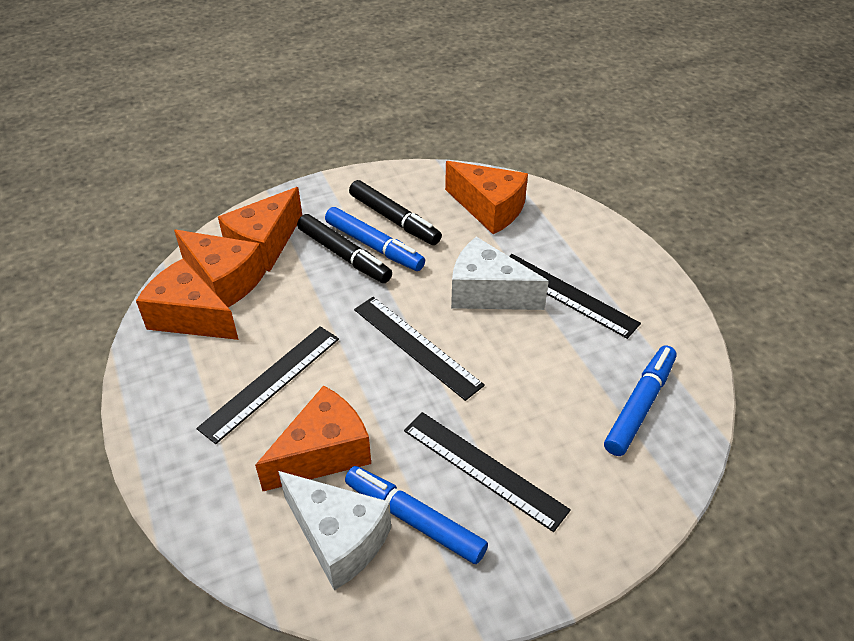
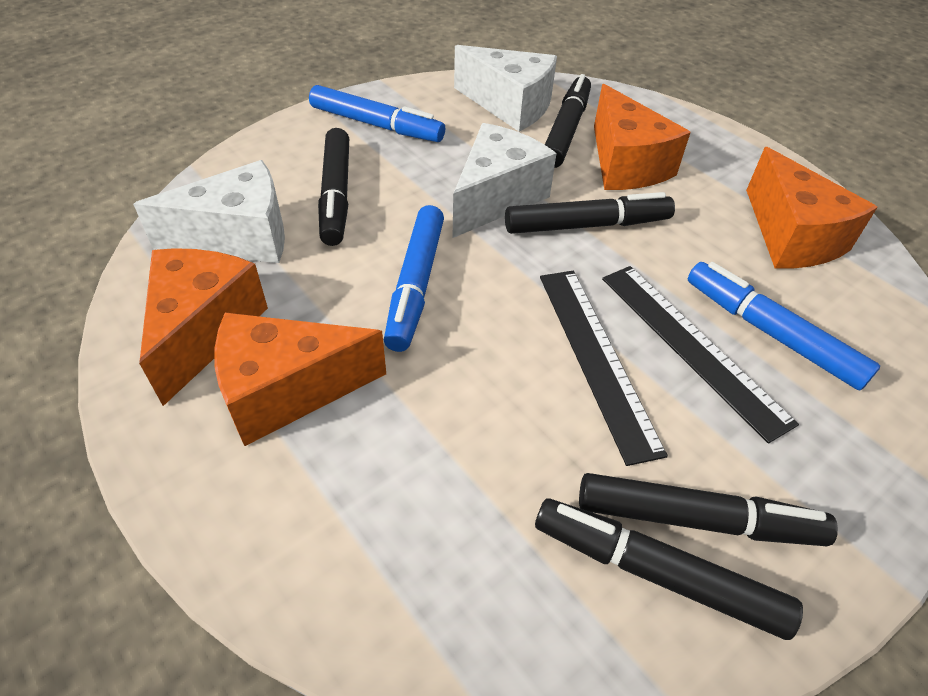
black marker: 2 -> 5
black ruler: 4 -> 2
orange cheese: 5 -> 4
white cheese: 2 -> 3

